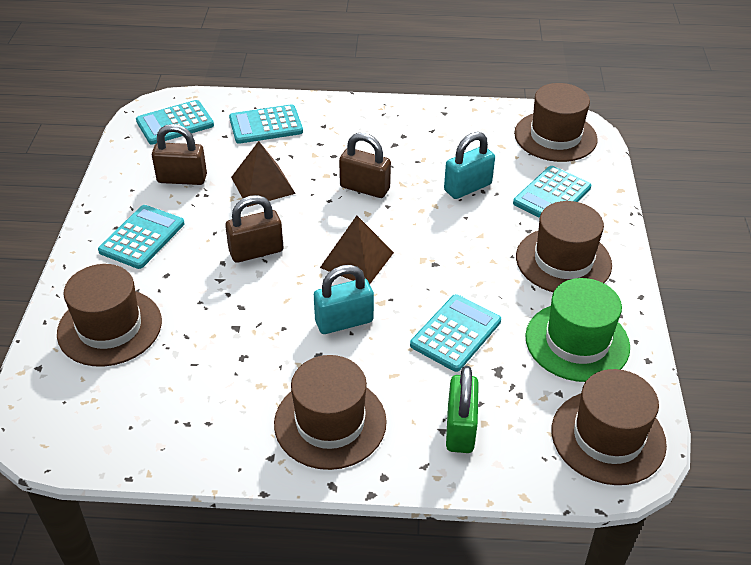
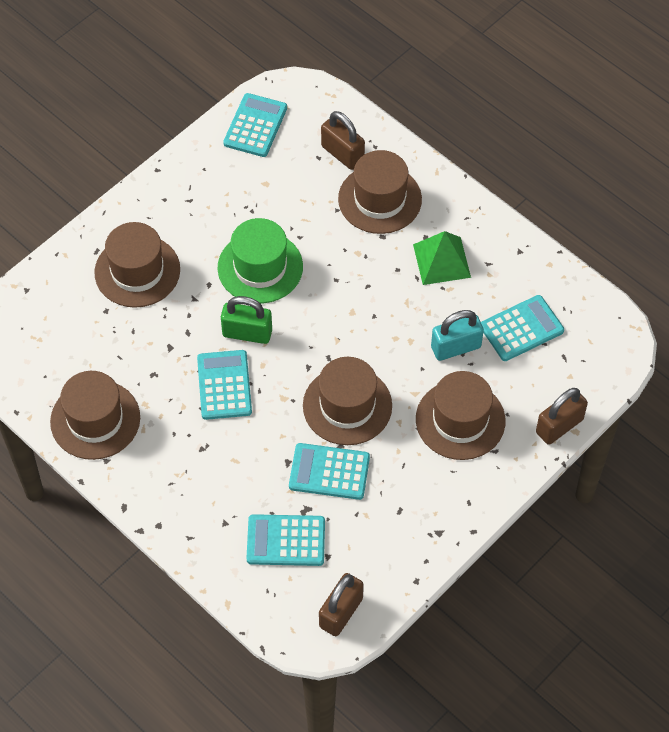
brown pyramid: 2 -> 0
green pyramid: 0 -> 1
turquoise padlock: 2 -> 1

